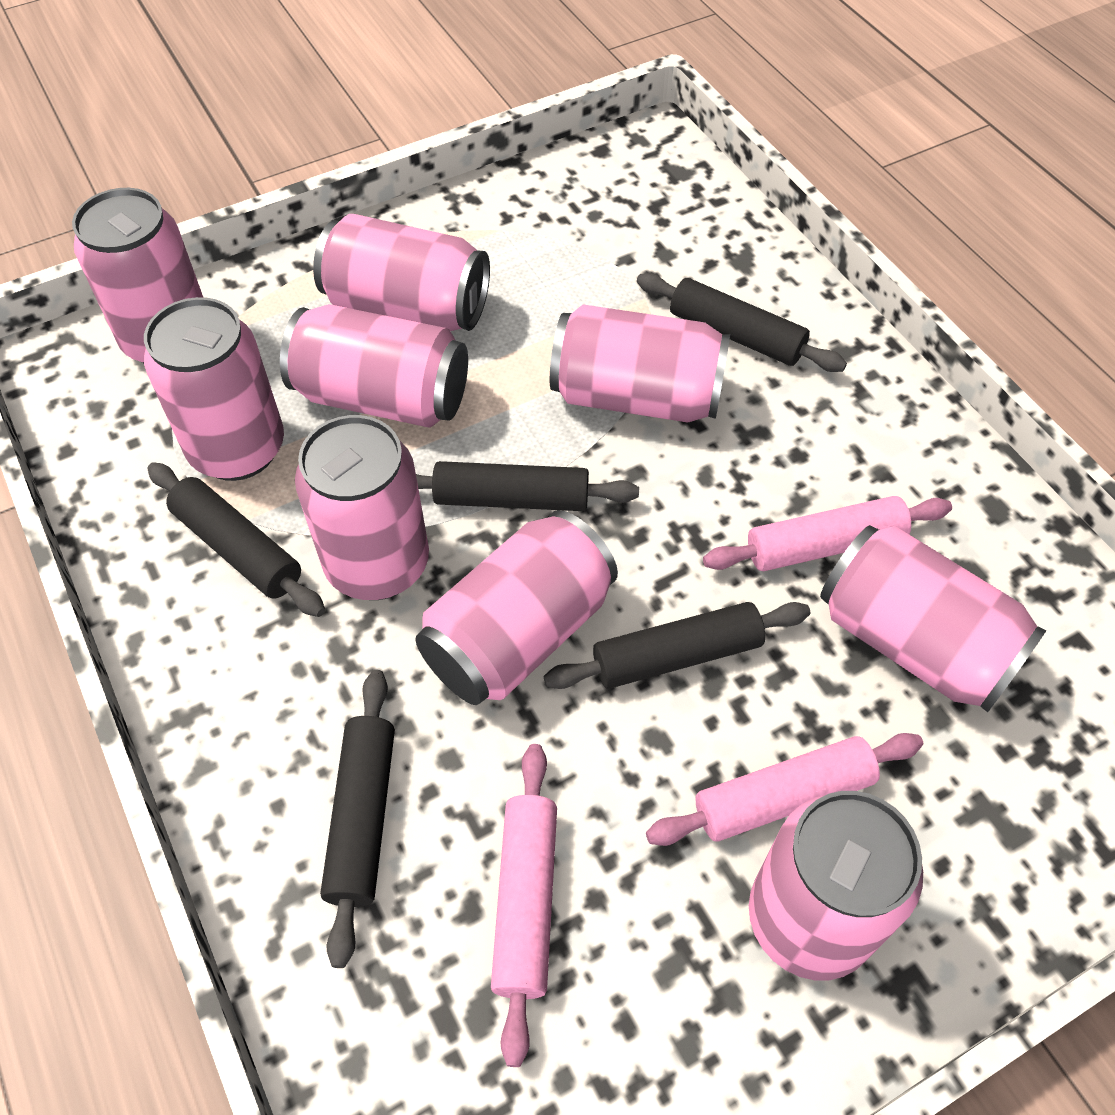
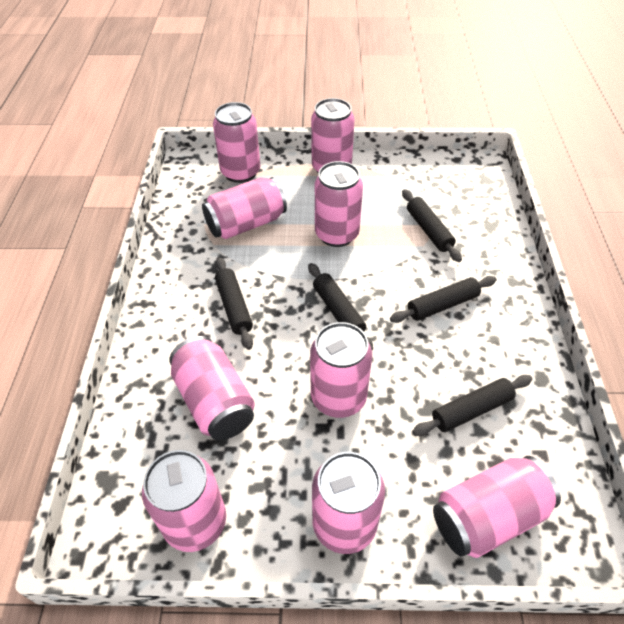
pink rolling pin: 3 -> 0

